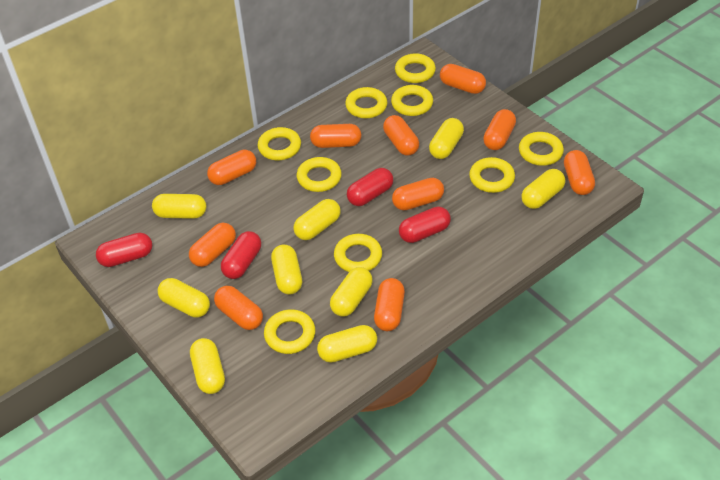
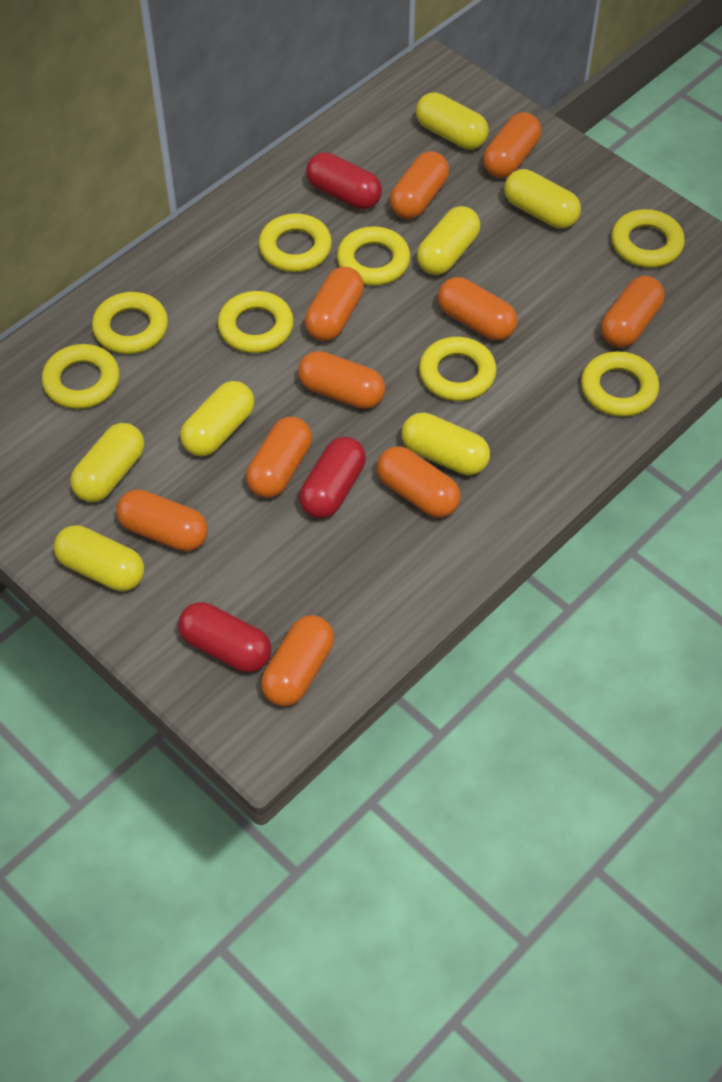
red capsule: 4 -> 3
yellow capsule: 9 -> 7
yellow ring: 9 -> 8

